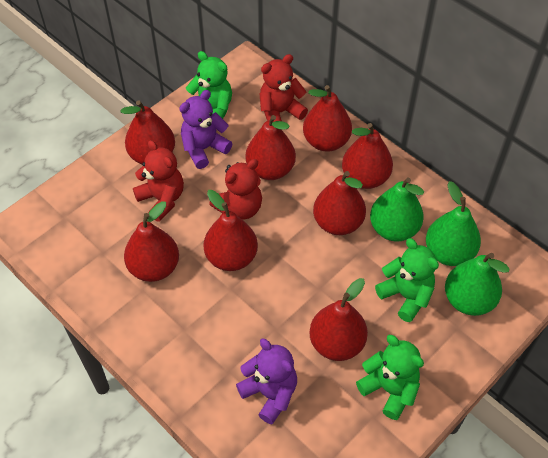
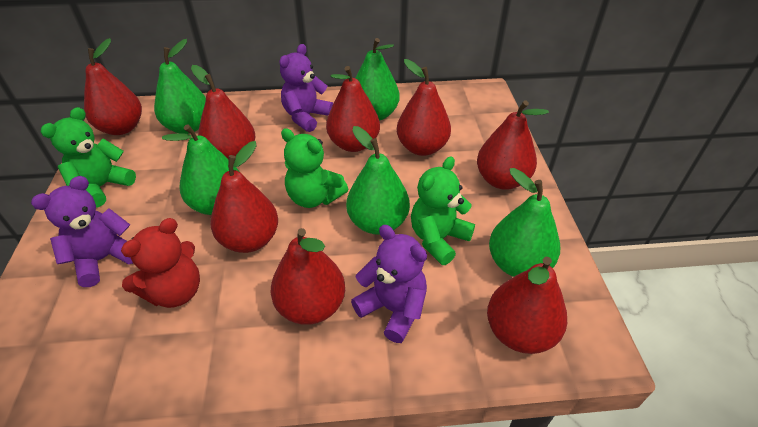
green pear: 3 -> 5
purple teddy bear: 2 -> 3
red teddy bear: 3 -> 1

